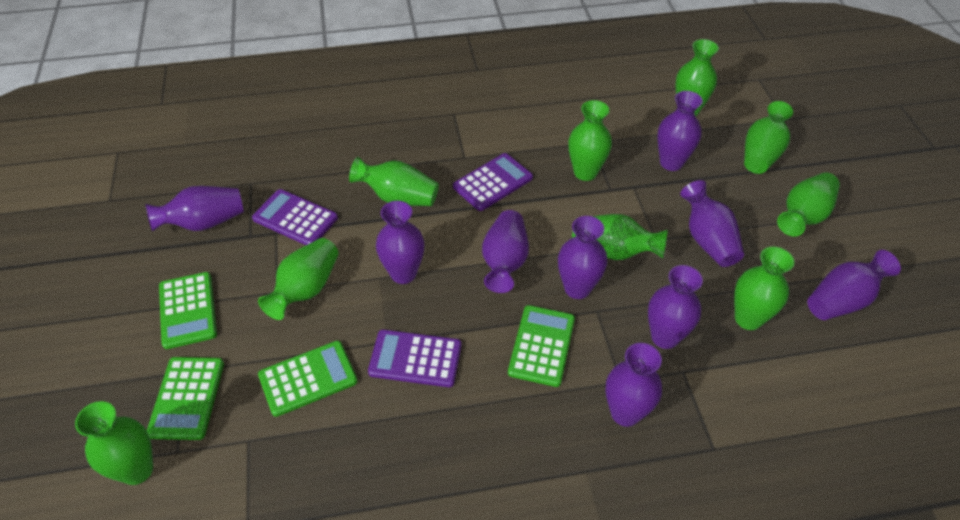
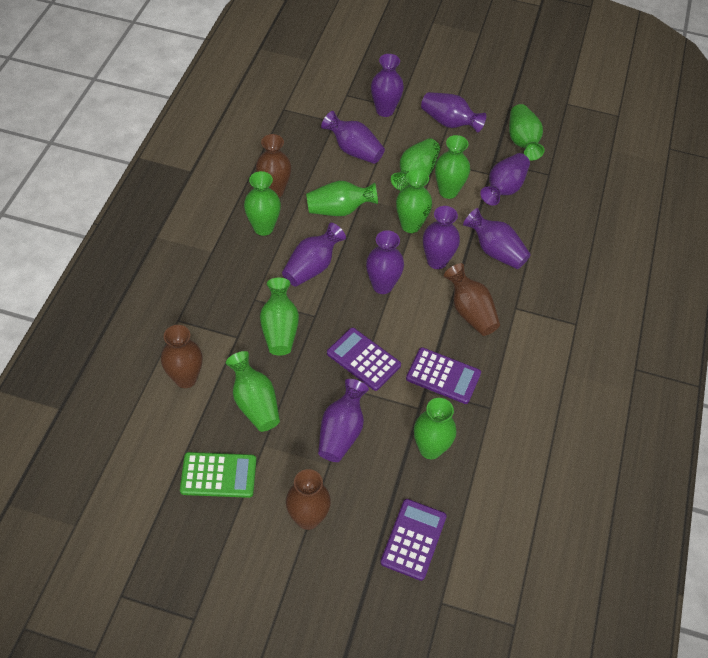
brown vase: 0 -> 4
green calculator: 4 -> 1

